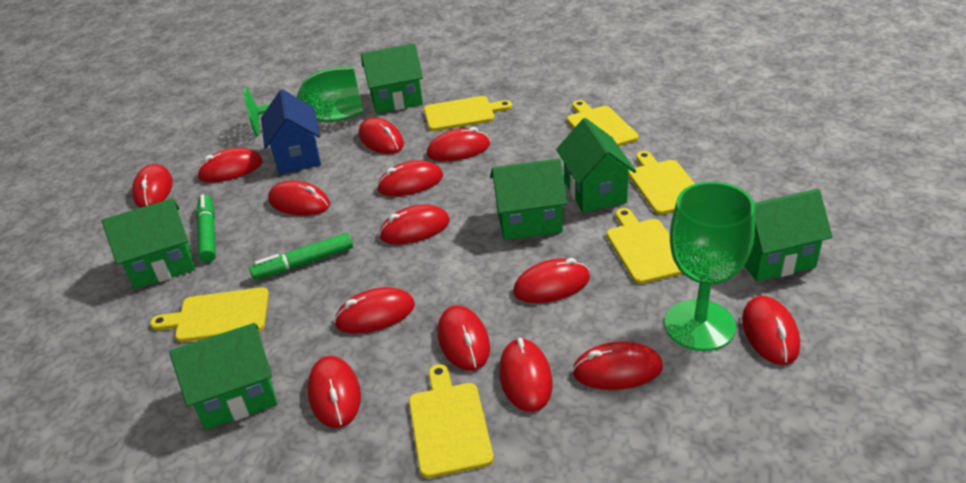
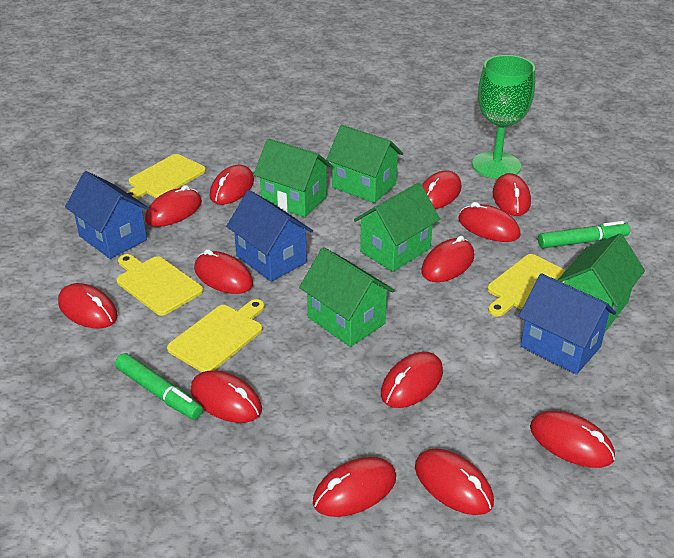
blue house: 1 -> 3
green goblet: 2 -> 1
green house: 6 -> 5
red mouse: 14 -> 13
yellow cutting board: 6 -> 4

